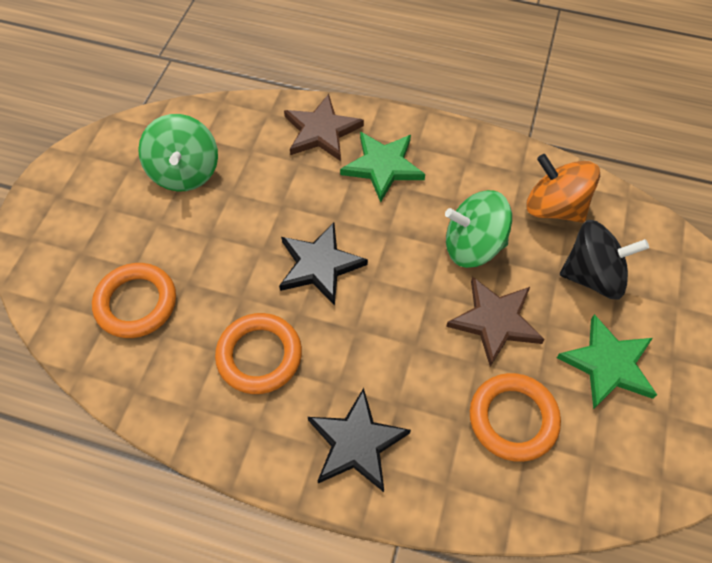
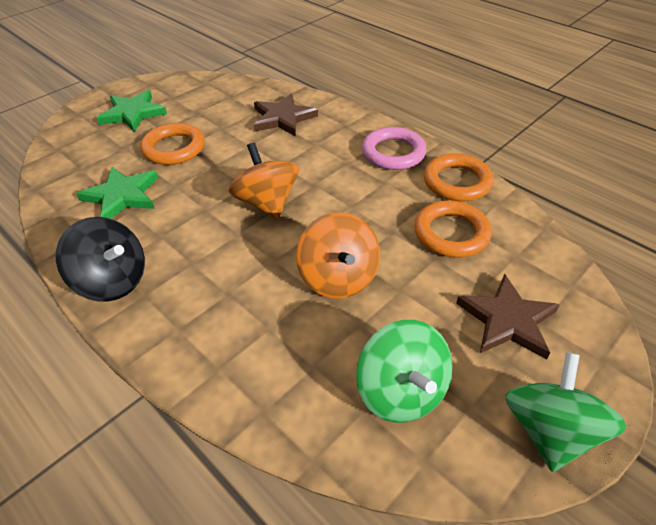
black star: 2 -> 0
orange spinning top: 1 -> 2
pink ring: 0 -> 1

